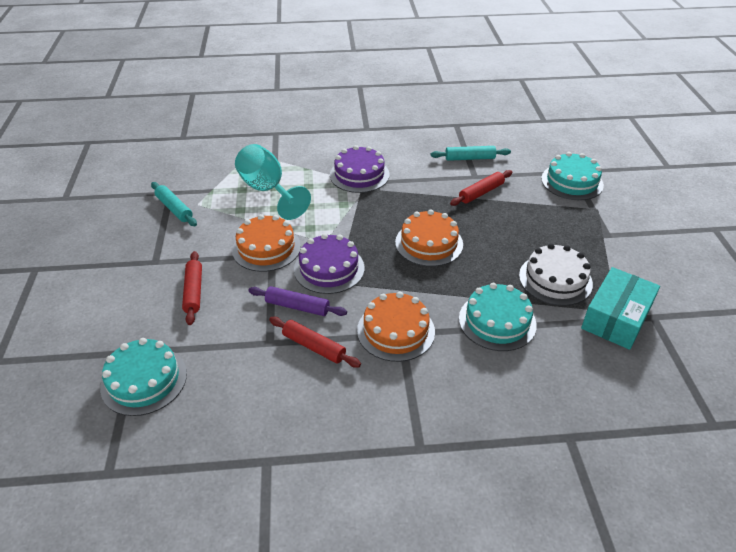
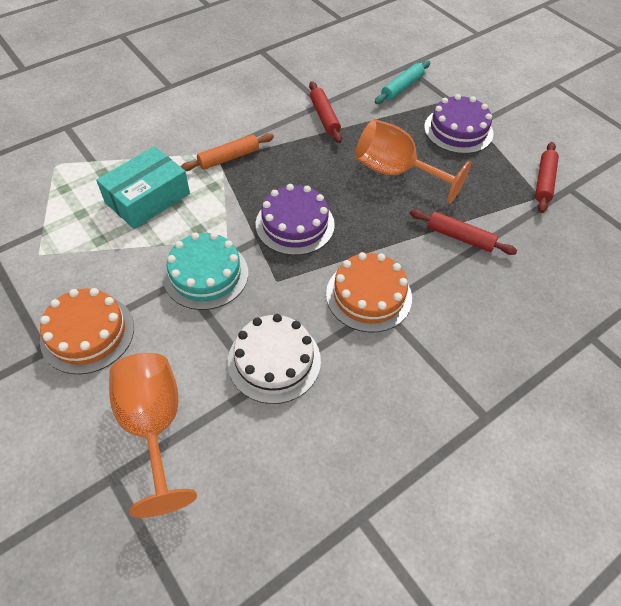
orange cake: 3 -> 2
orange goblet: 0 -> 2
orange rolling pin: 0 -> 1
purple rolling pin: 1 -> 0
turquoise cake: 3 -> 1
turquoise goblet: 1 -> 0
turquoise rolling pin: 2 -> 1

